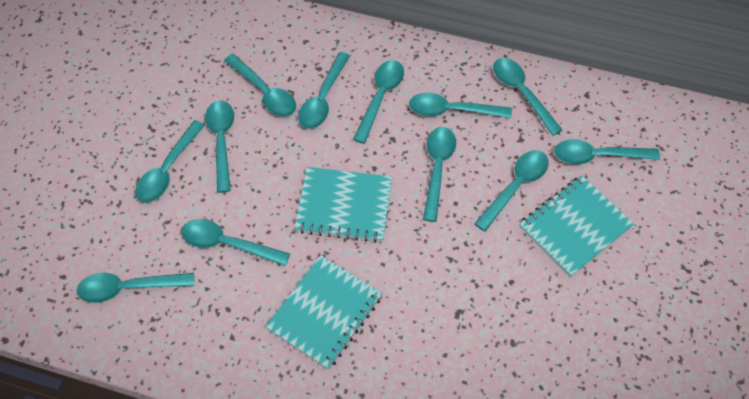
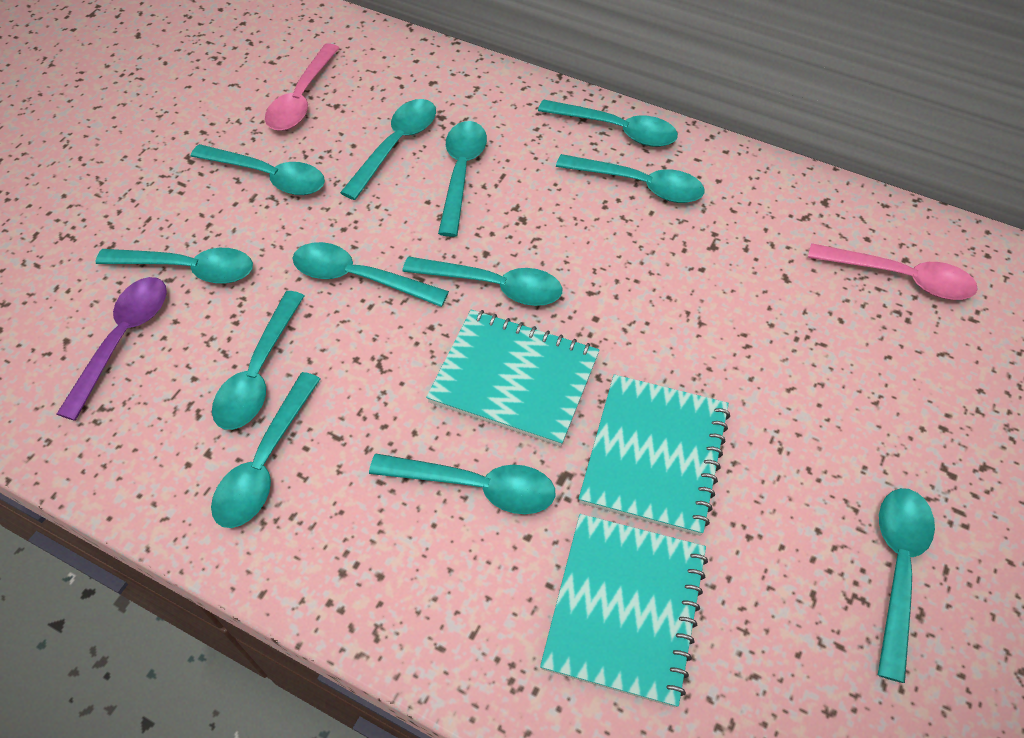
pink spoon: 0 -> 2
purple spoon: 0 -> 1

